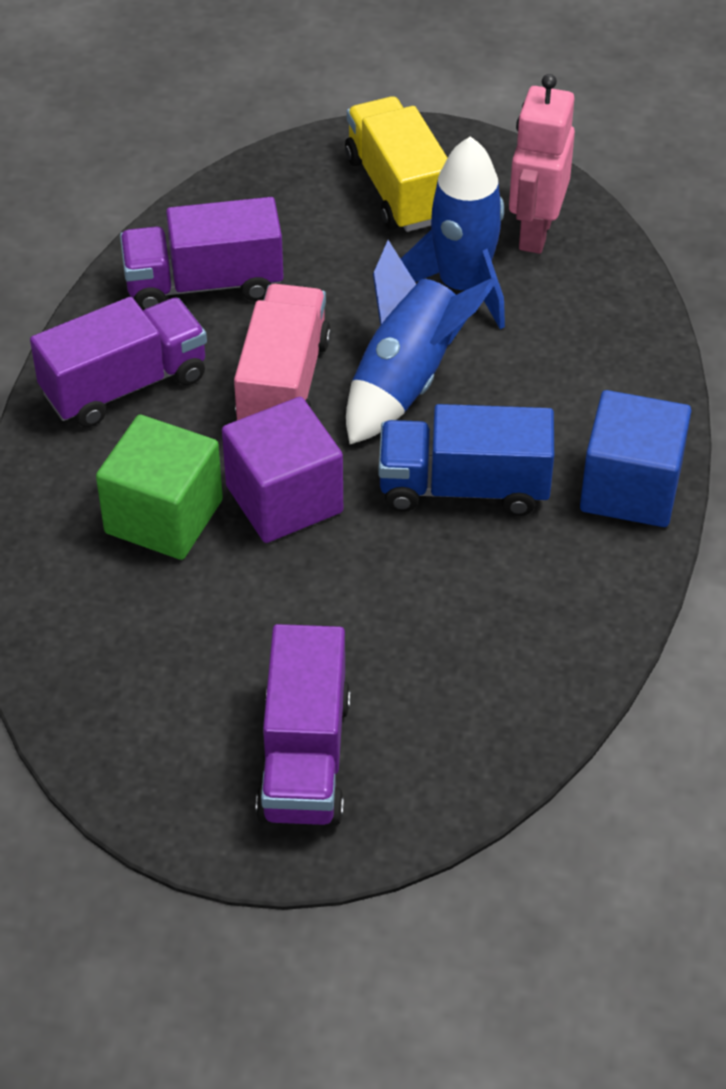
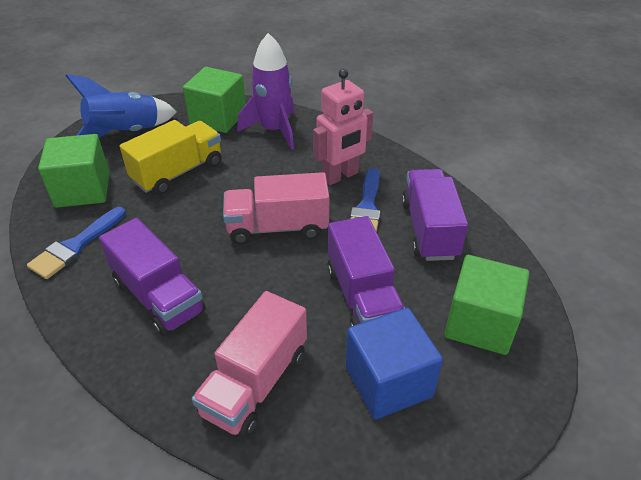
blue brush: 0 -> 2
blue rocket: 2 -> 1
blue truck: 1 -> 0
green cube: 1 -> 3
pink truck: 1 -> 2
purple cube: 1 -> 0
purple rocket: 0 -> 1

